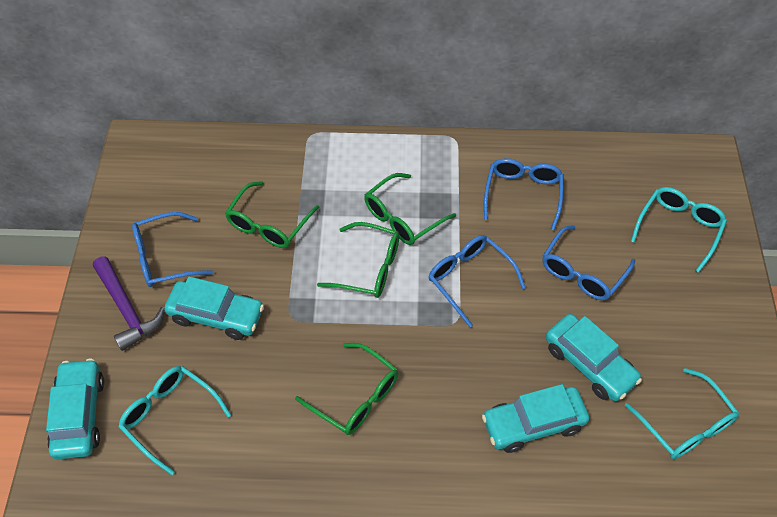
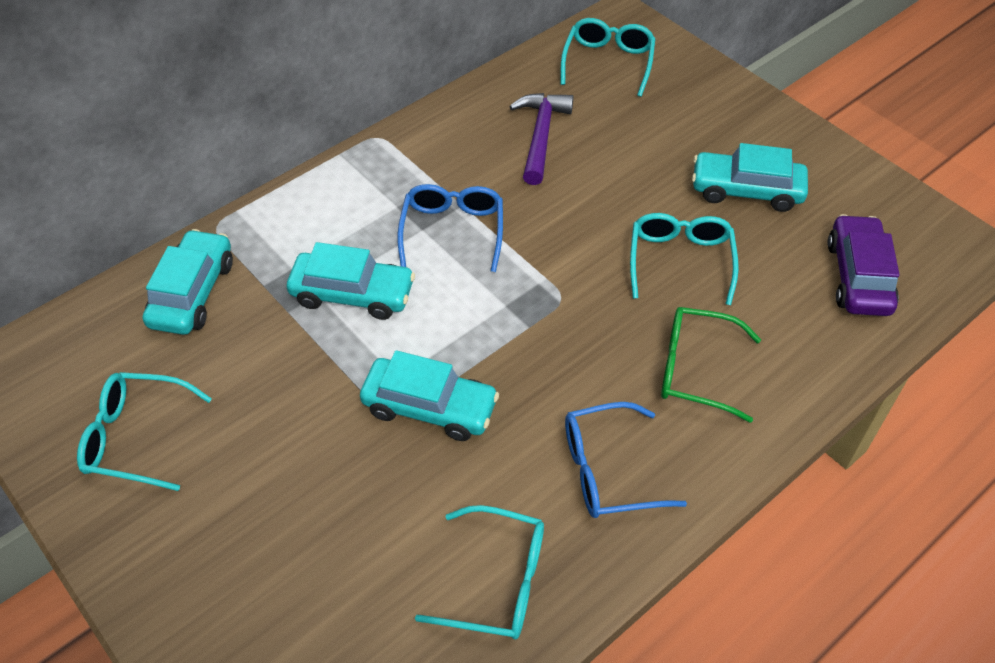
blue glasses: 4 -> 2
green glasses: 4 -> 1
purple car: 0 -> 1
turquoise glasses: 3 -> 4

